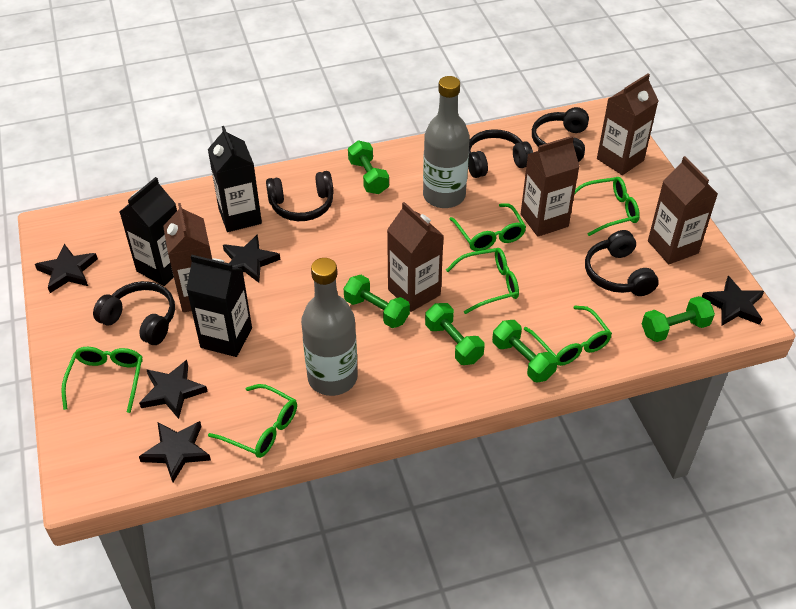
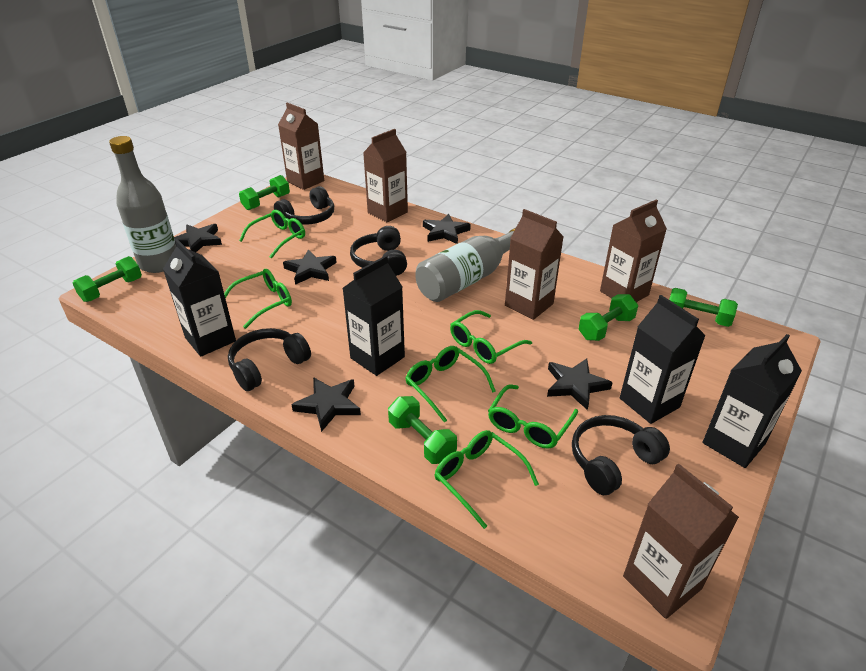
black carton: 3 -> 4
black headphones: 5 -> 4

